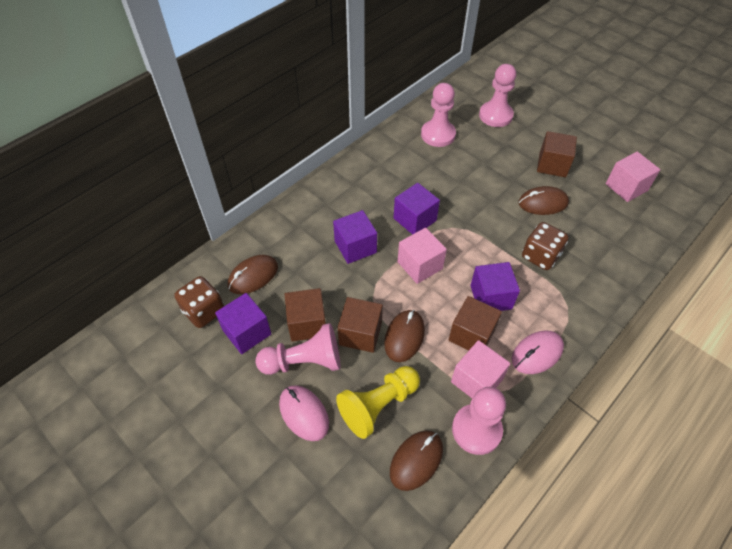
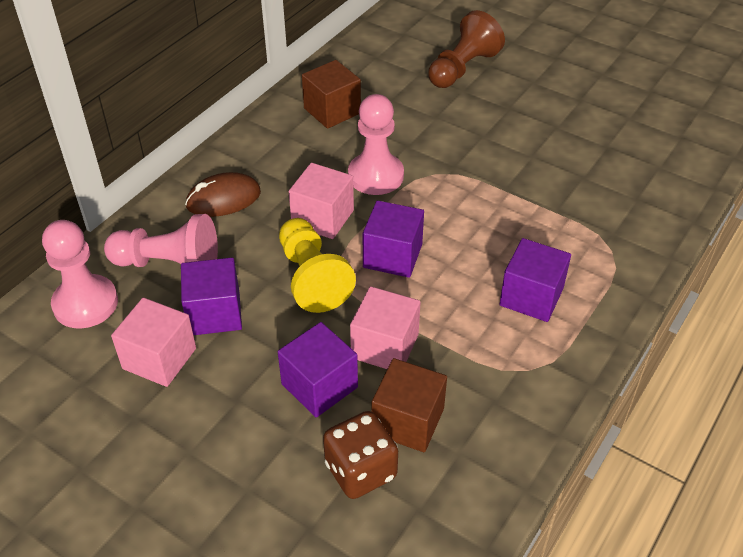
brown cube: 4 -> 2
brown dice: 2 -> 1
brown mouse: 4 -> 1
brown pawn: 0 -> 1
pink mouse: 2 -> 0
pink pawn: 4 -> 3

